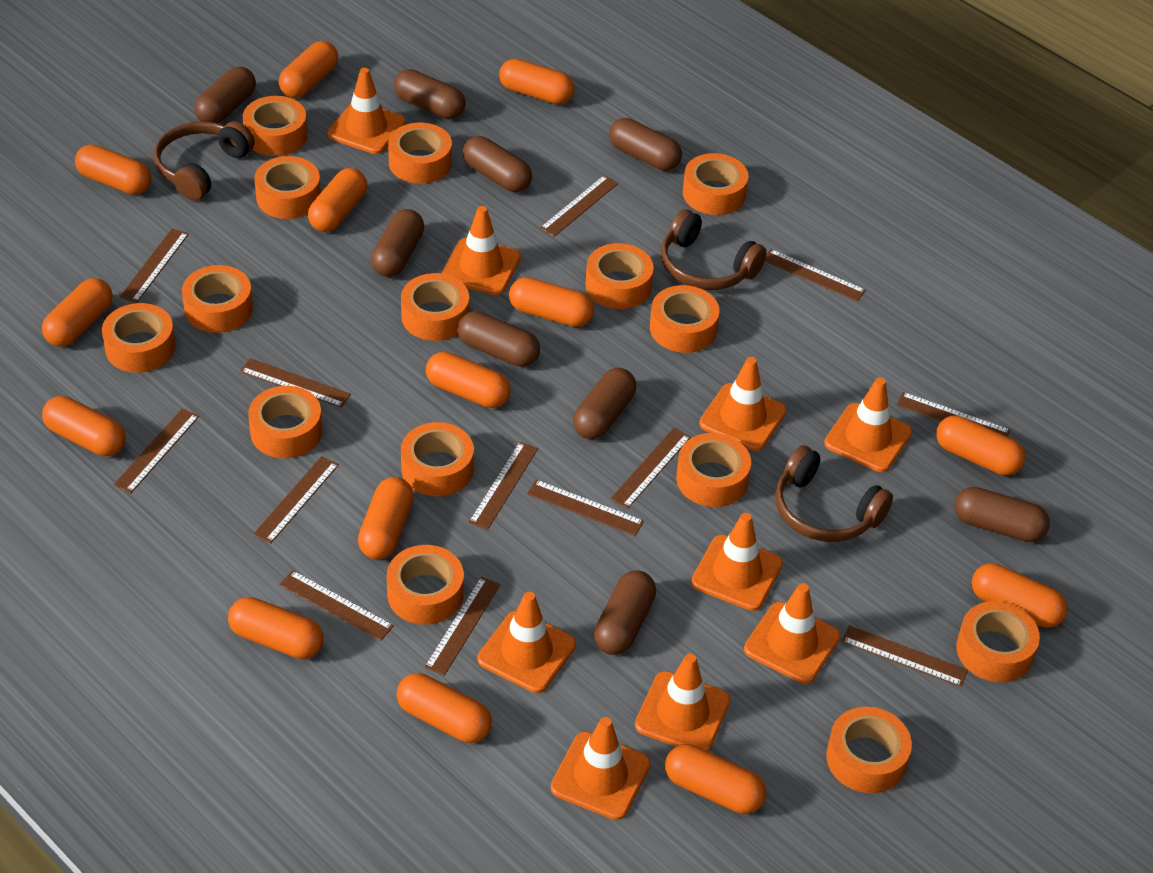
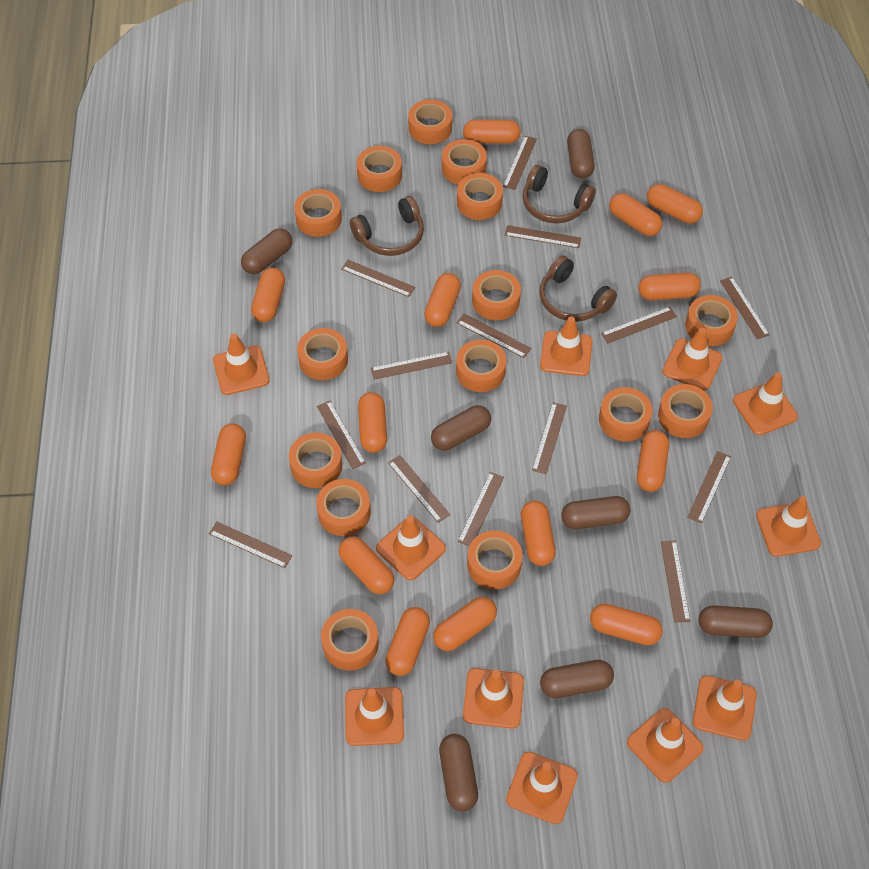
brown capsule: 9 -> 7
brown ruler: 13 -> 14
orange traffic cone: 9 -> 11

